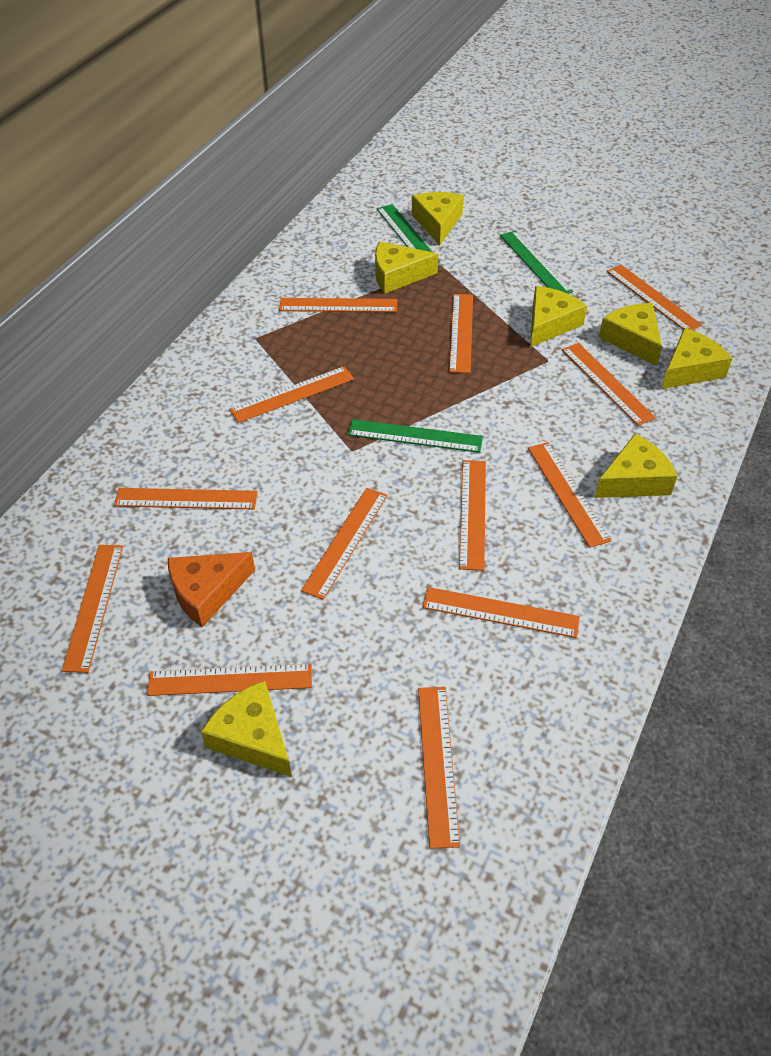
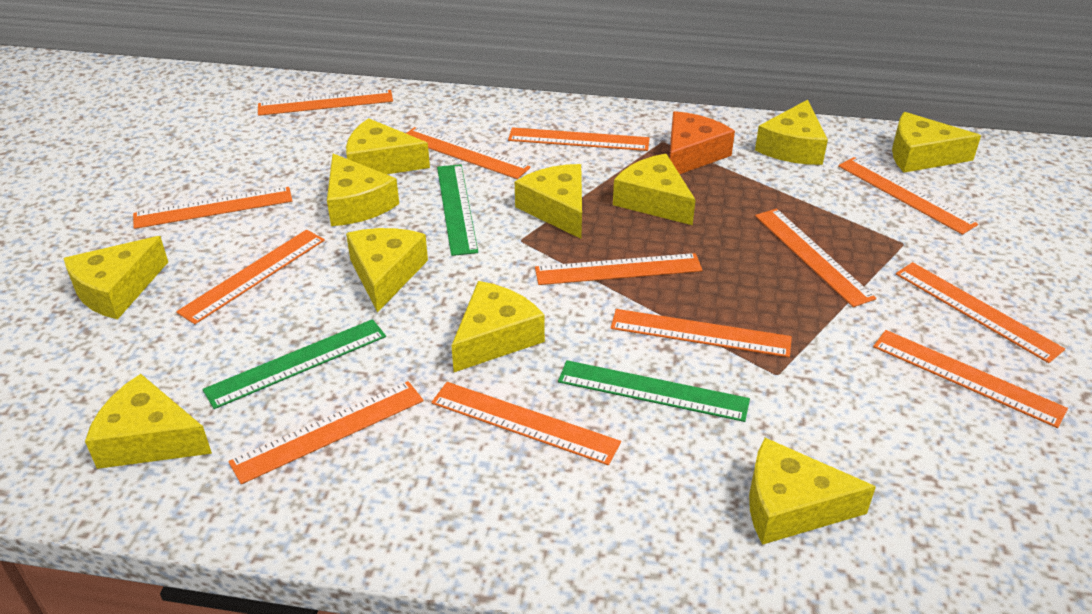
yellow cheese: 7 -> 11

